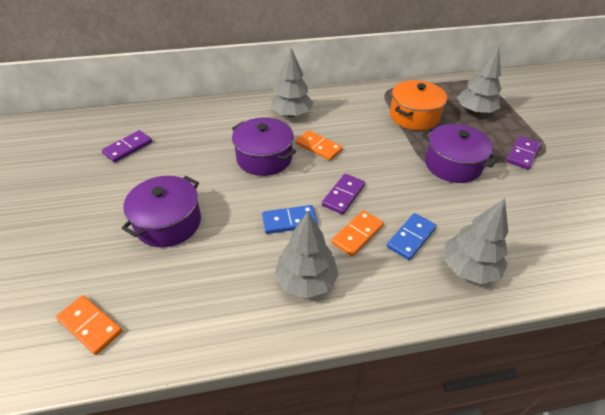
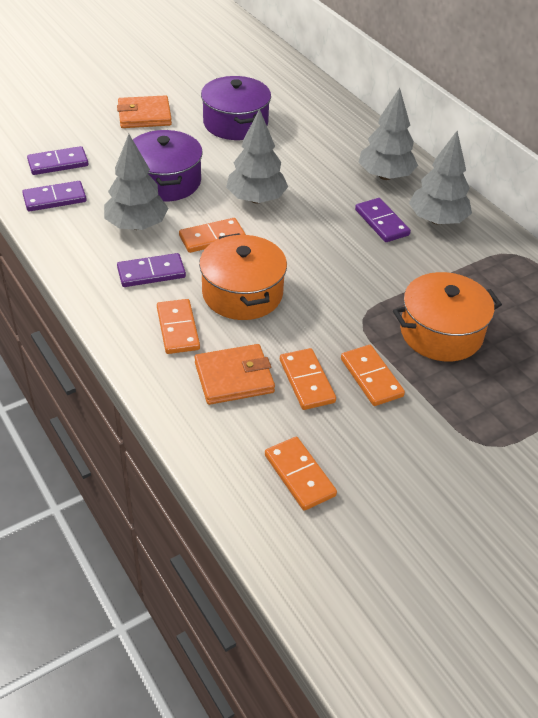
blue domino: 2 -> 0
orange domino: 3 -> 5
orange pot: 1 -> 2
orange wallet: 0 -> 2
purple domino: 3 -> 4
purple pot: 3 -> 2

